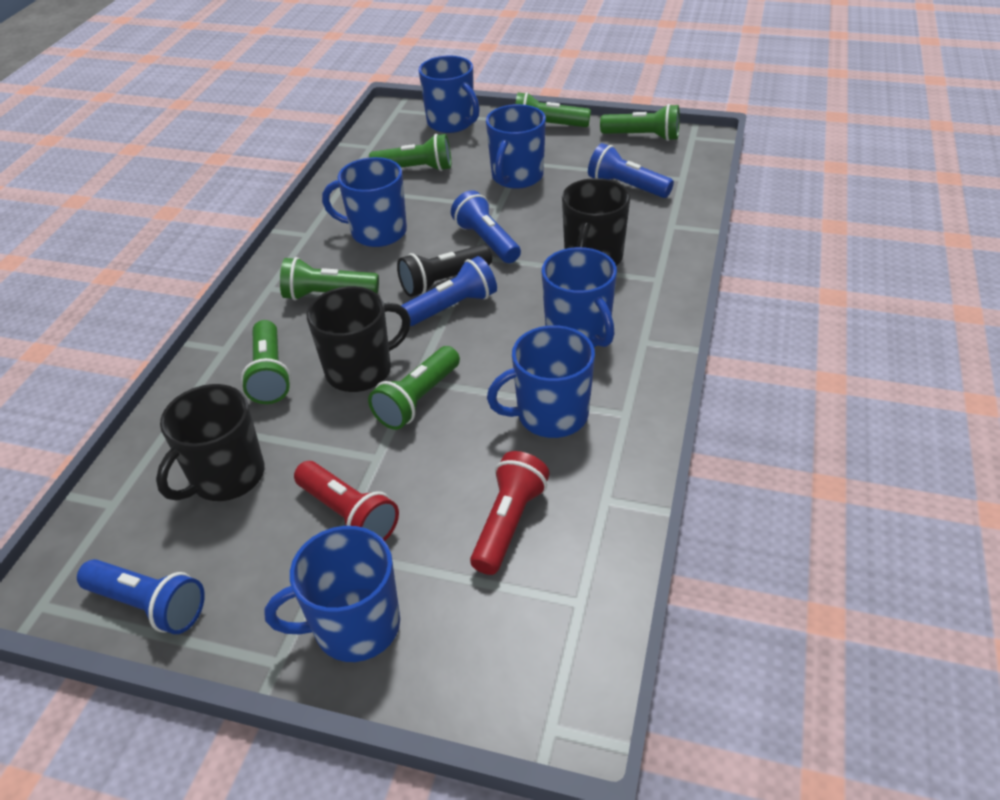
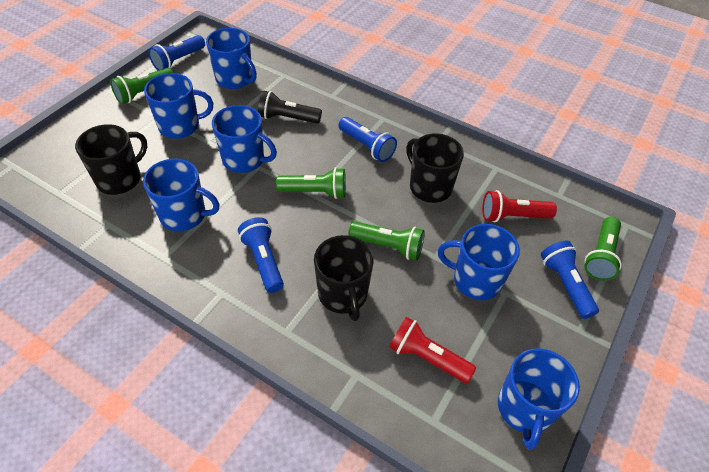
green flashlight: 6 -> 4

